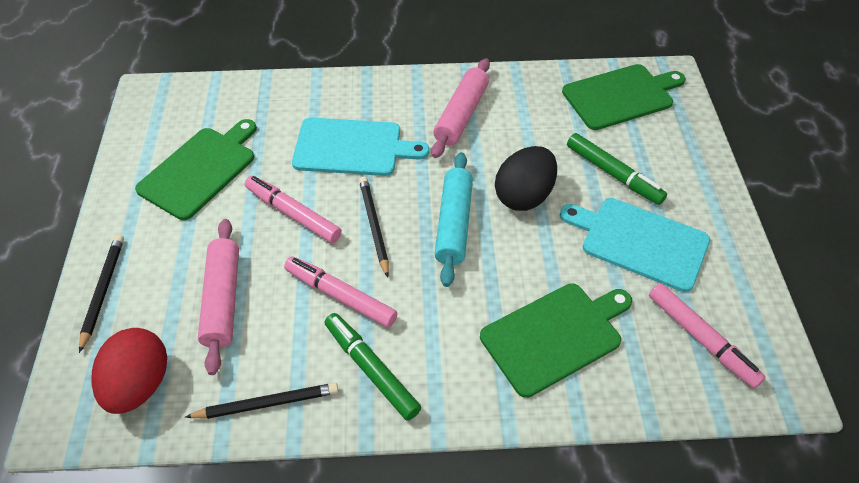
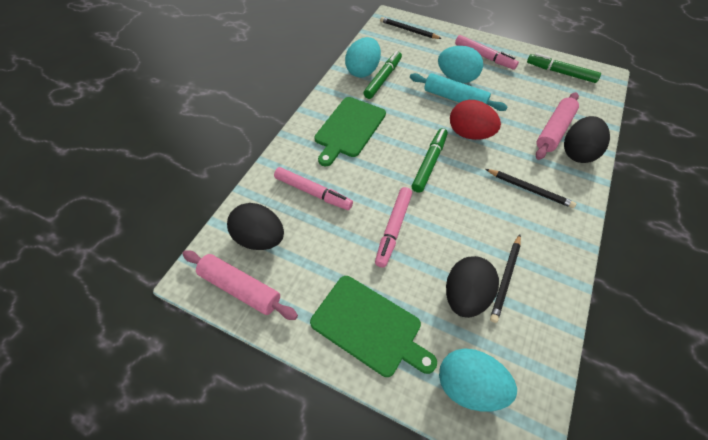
black egg: 1 -> 3
green cutting board: 3 -> 2
green marker: 2 -> 3
turquoise cutting board: 2 -> 0
turquoise egg: 0 -> 3

